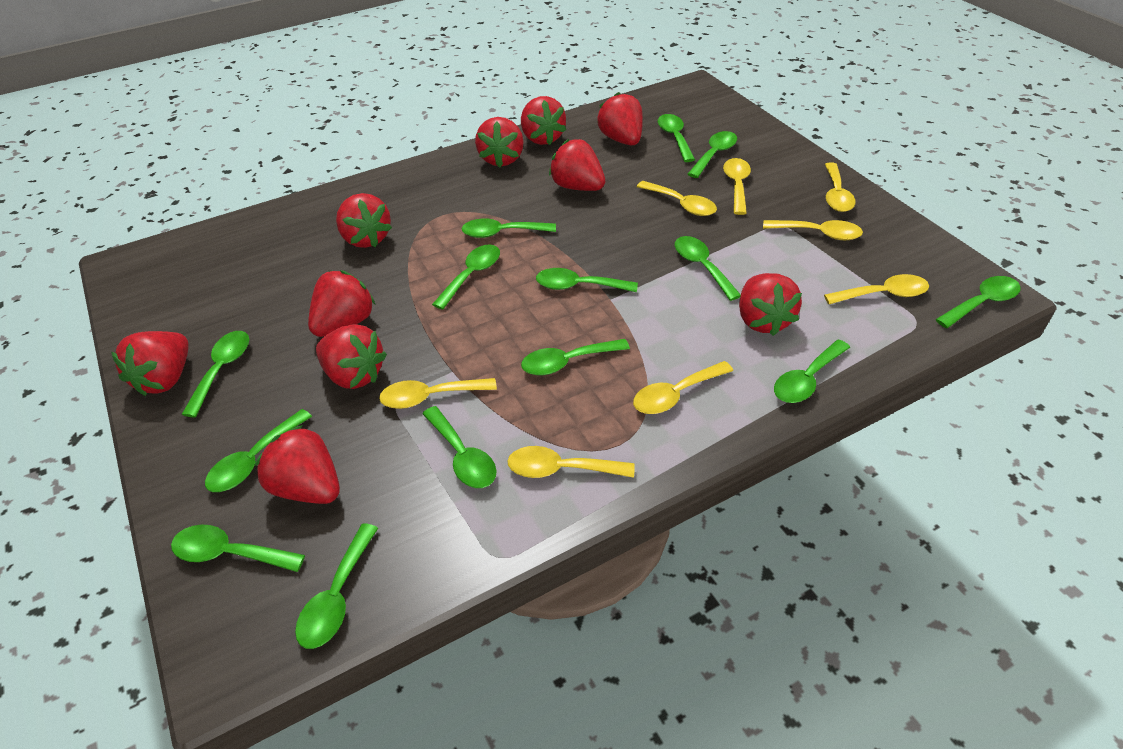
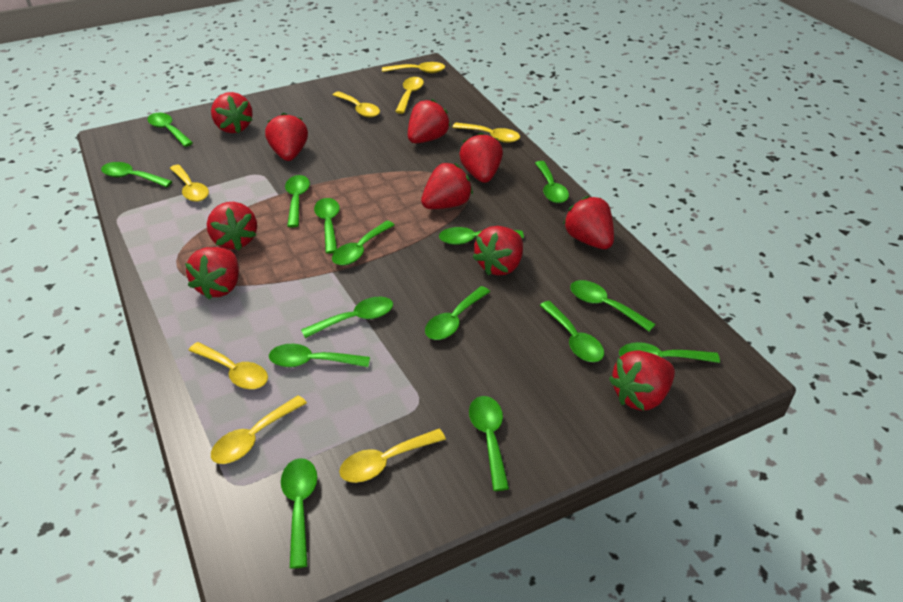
green spoon: 14 -> 15

